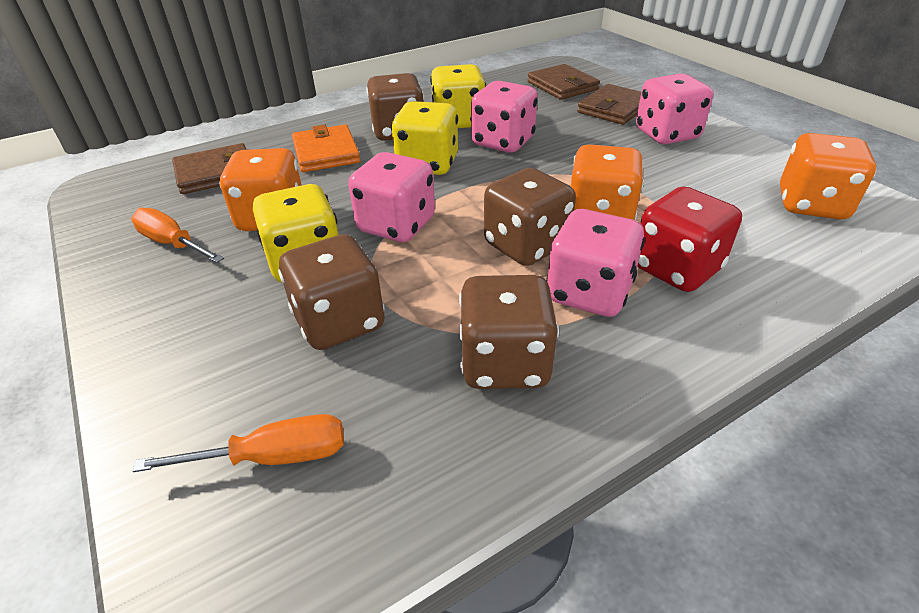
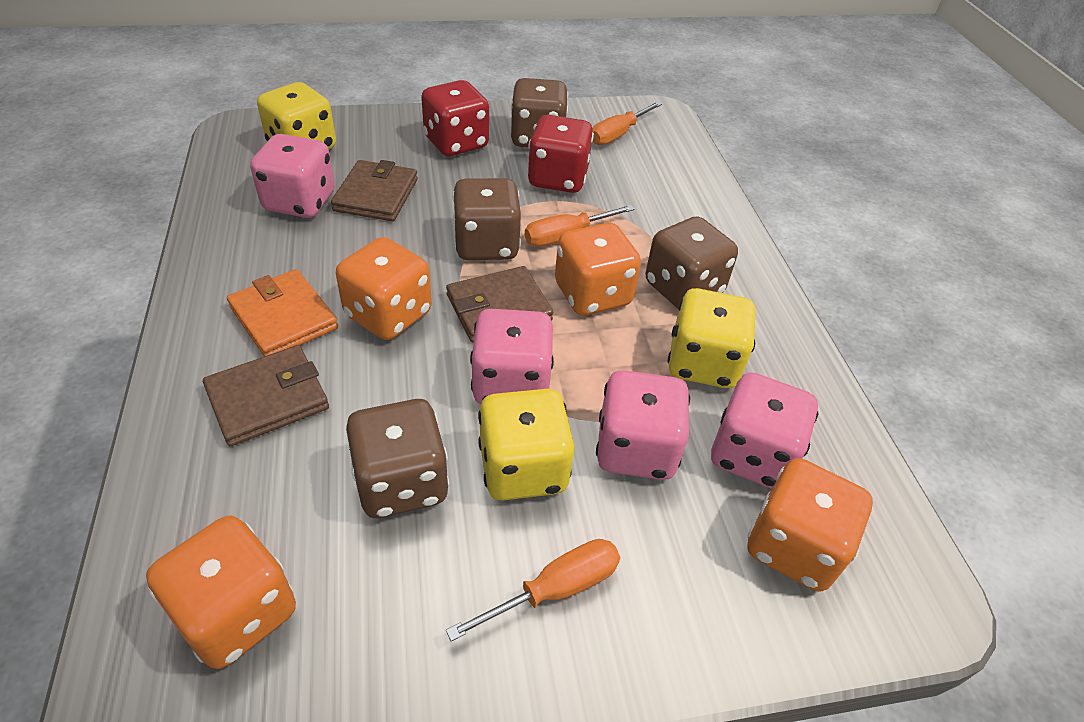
orange dice: 3 -> 4
orange screwdriver: 2 -> 3
red dice: 1 -> 2

